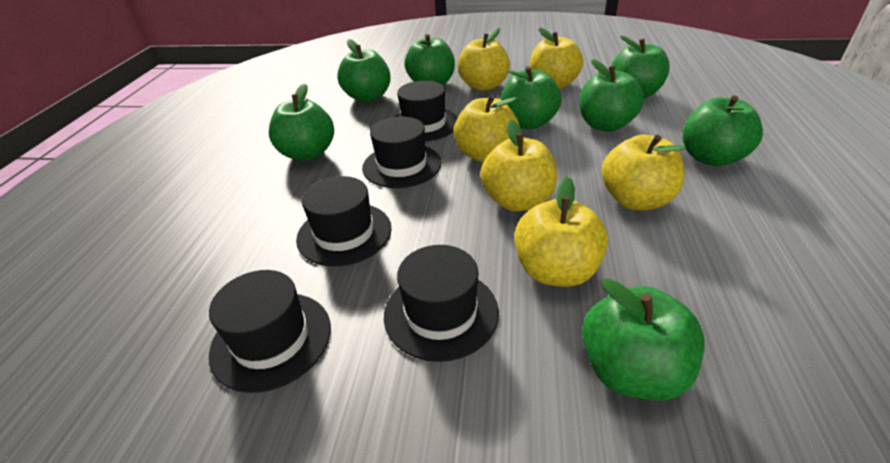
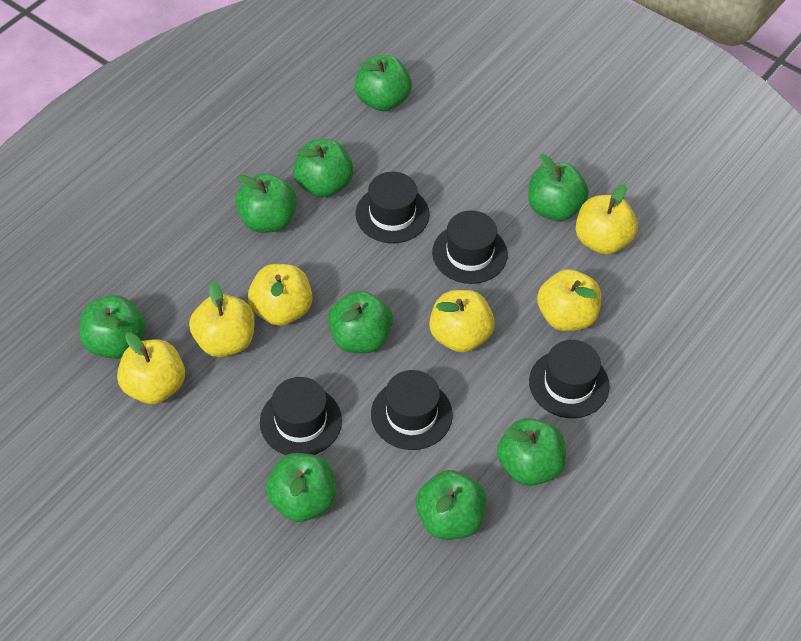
green apple: 8 -> 9

